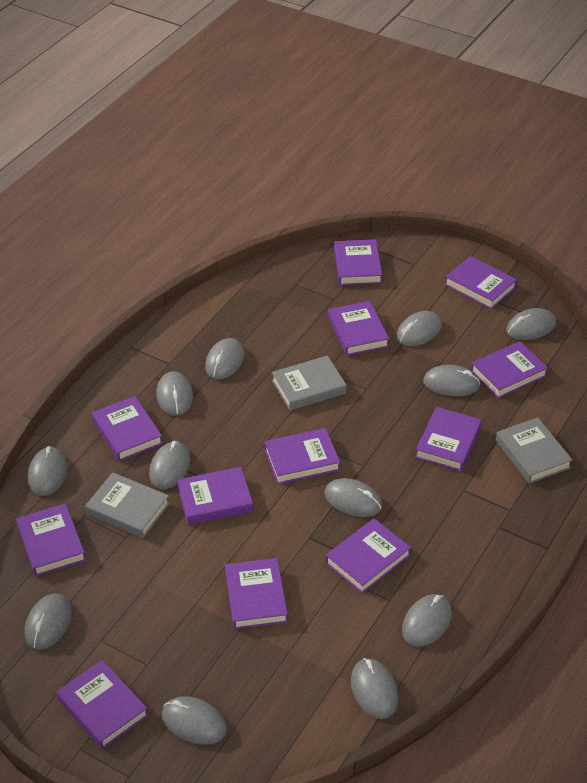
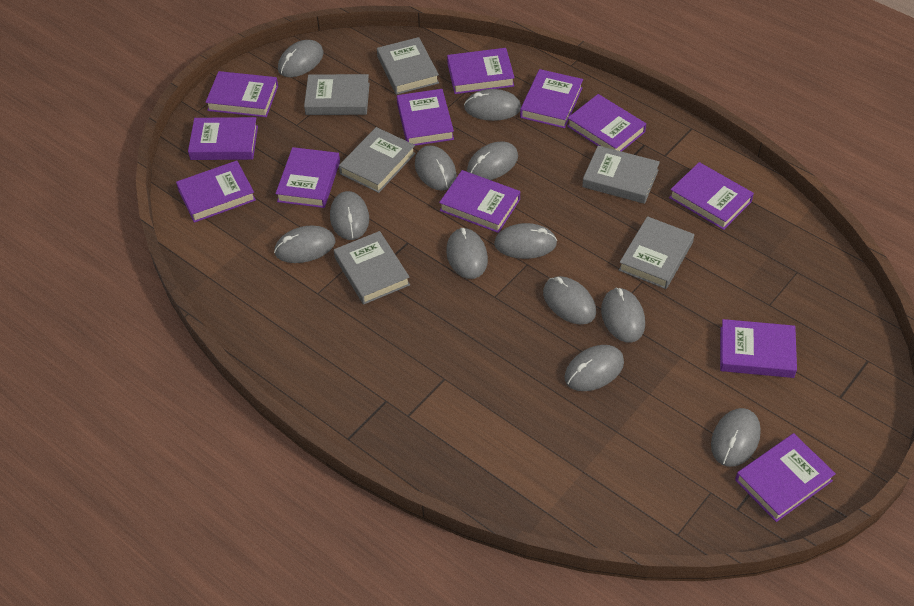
grey book: 3 -> 6

